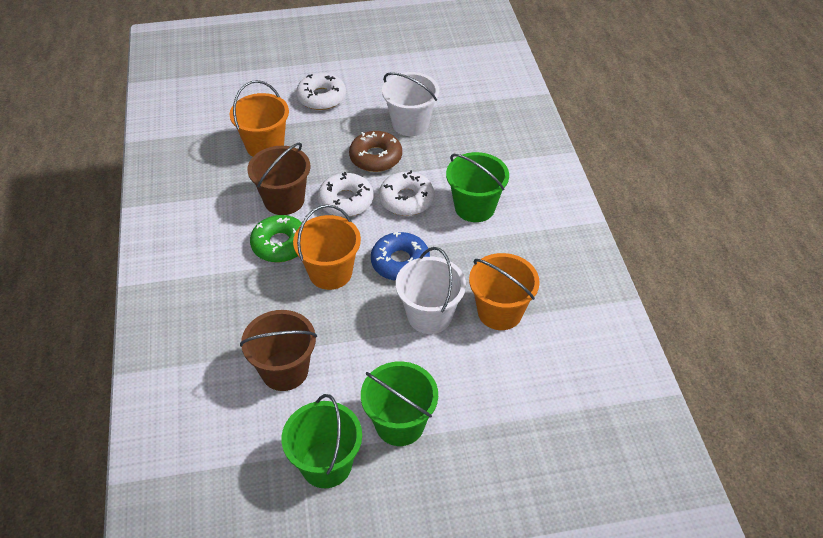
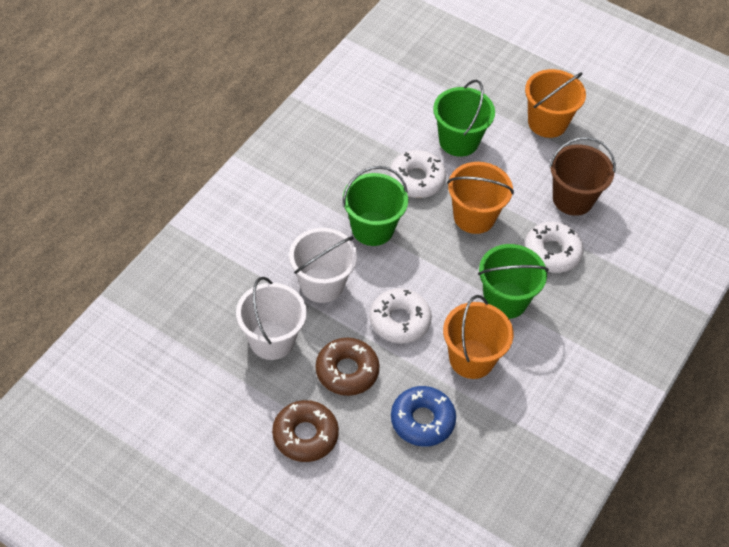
brown bucket: 2 -> 1
brown donut: 1 -> 2
green donut: 1 -> 0

